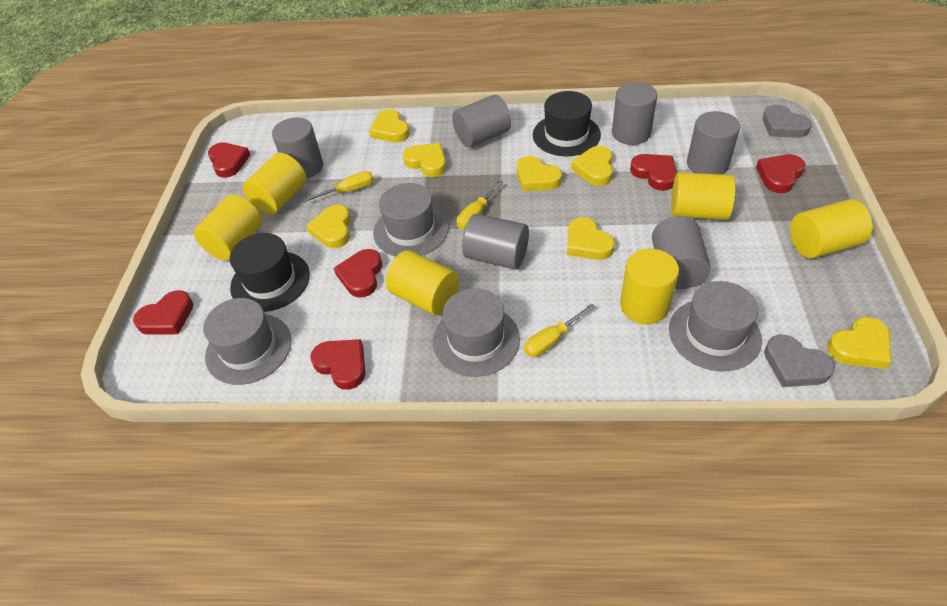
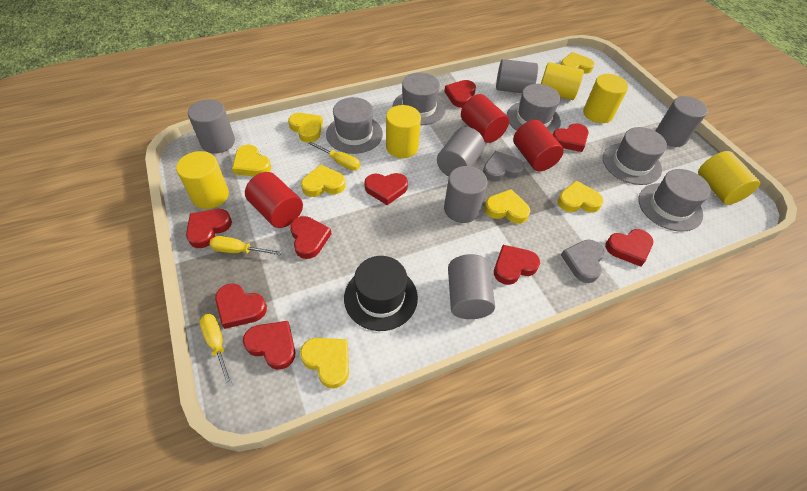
black hat: 2 -> 1
grey hat: 4 -> 5
red cylinder: 0 -> 3
red heart: 6 -> 9
yellow cylinder: 6 -> 5

